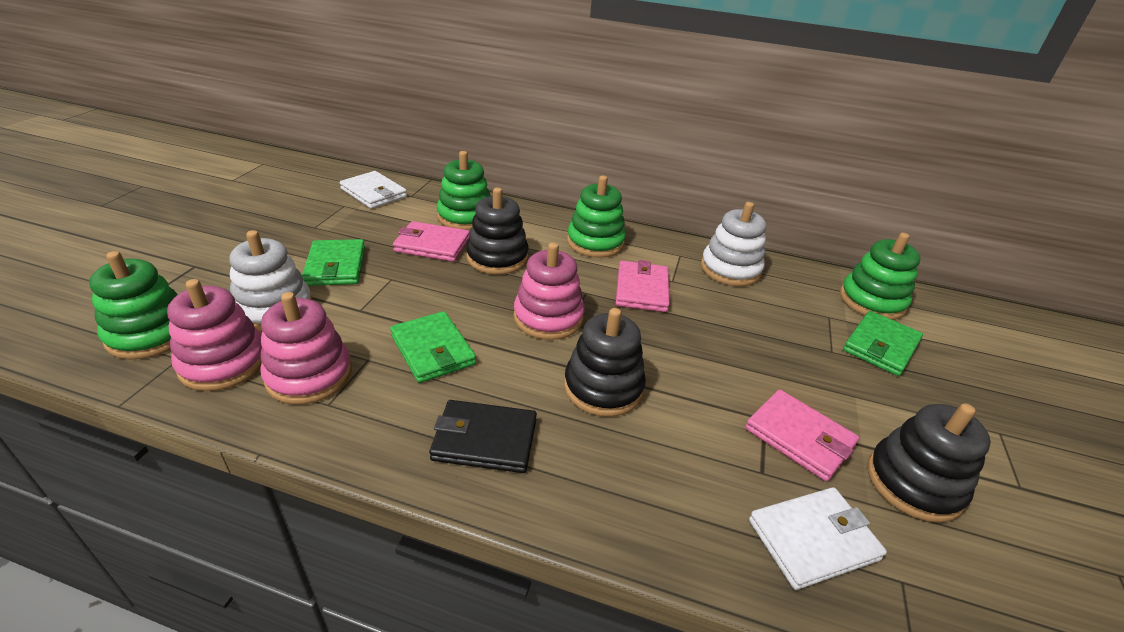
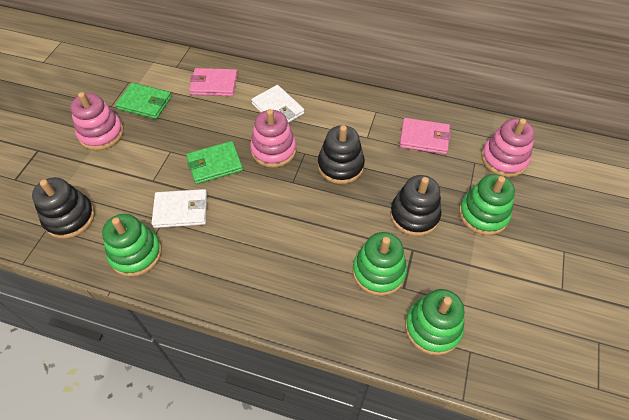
black wallet: 1 -> 0
green wallet: 3 -> 2
pink wallet: 3 -> 2
white stacking toy: 2 -> 0

